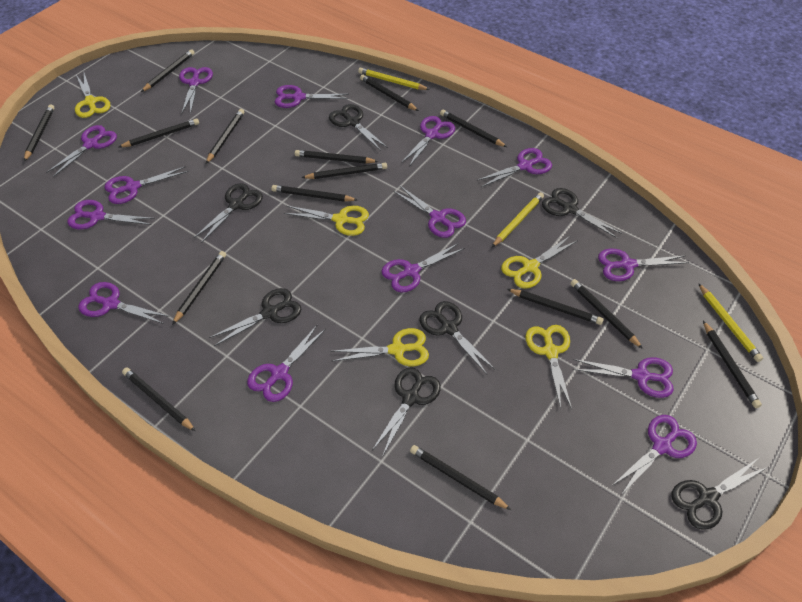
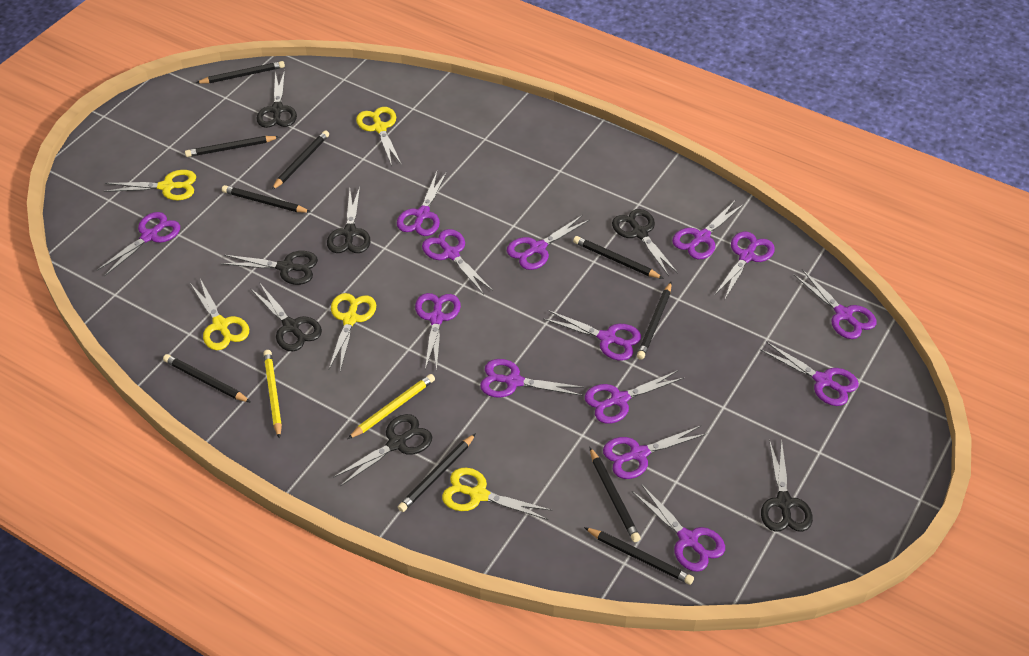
black pencil: 15 -> 10
yellow pencil: 3 -> 2

